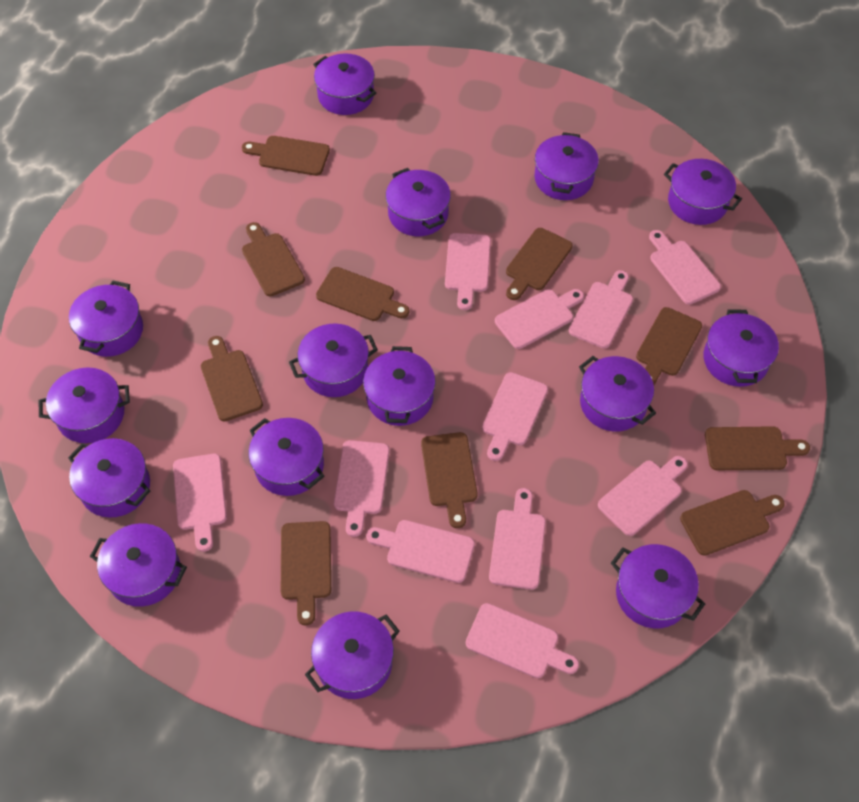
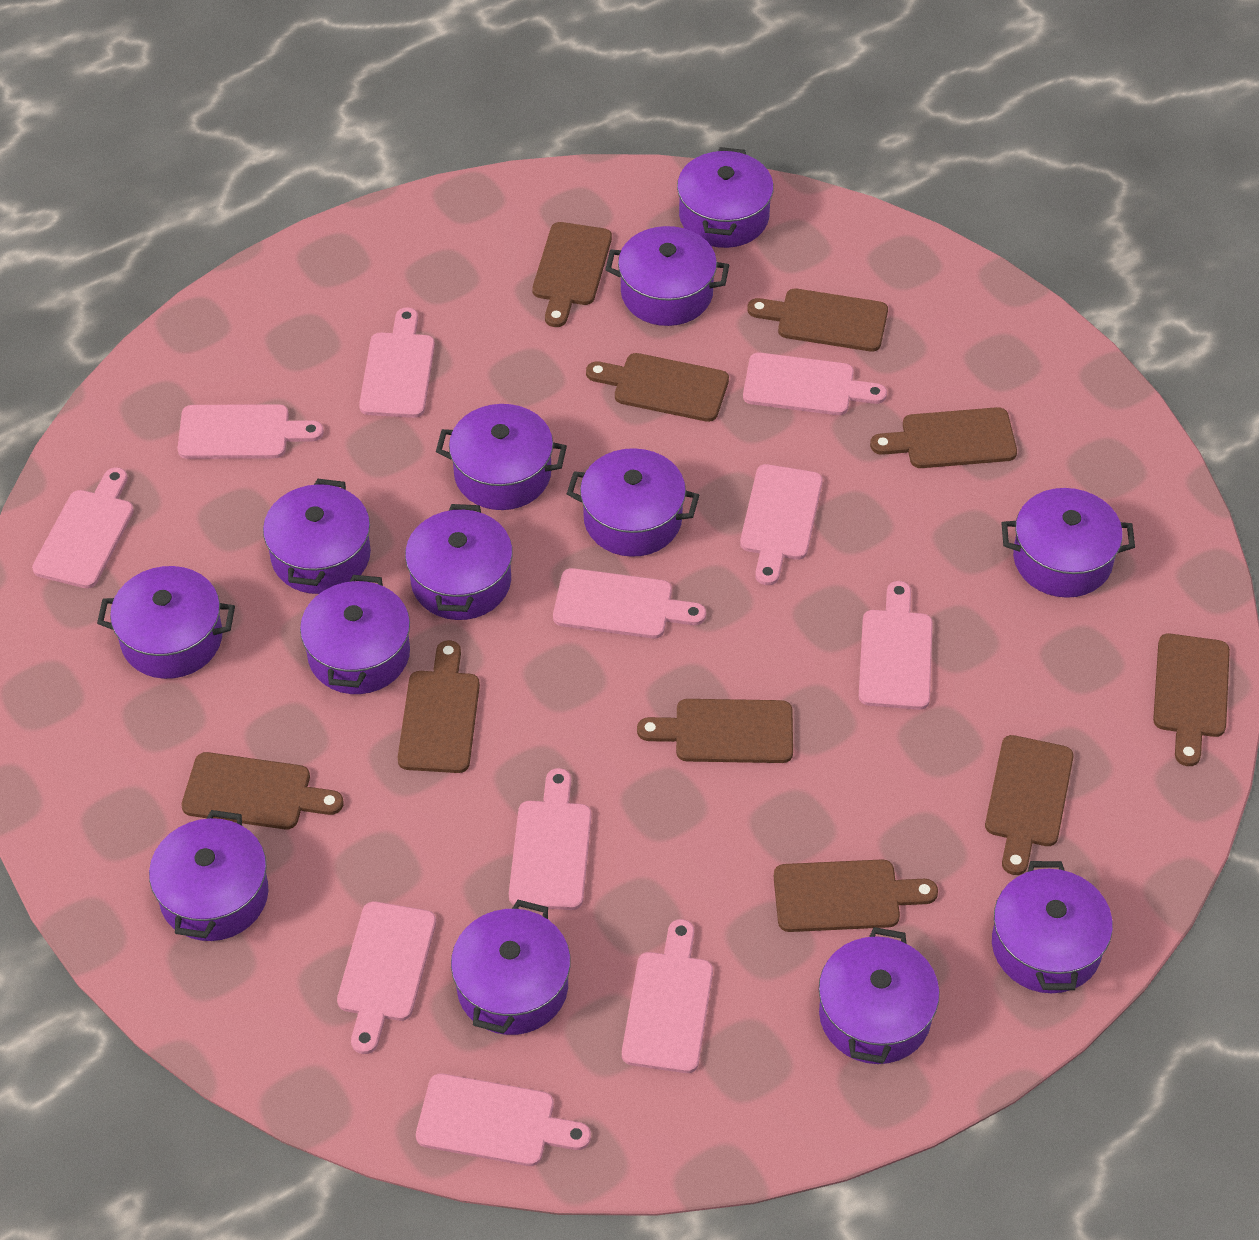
purple pot: 15 -> 13

